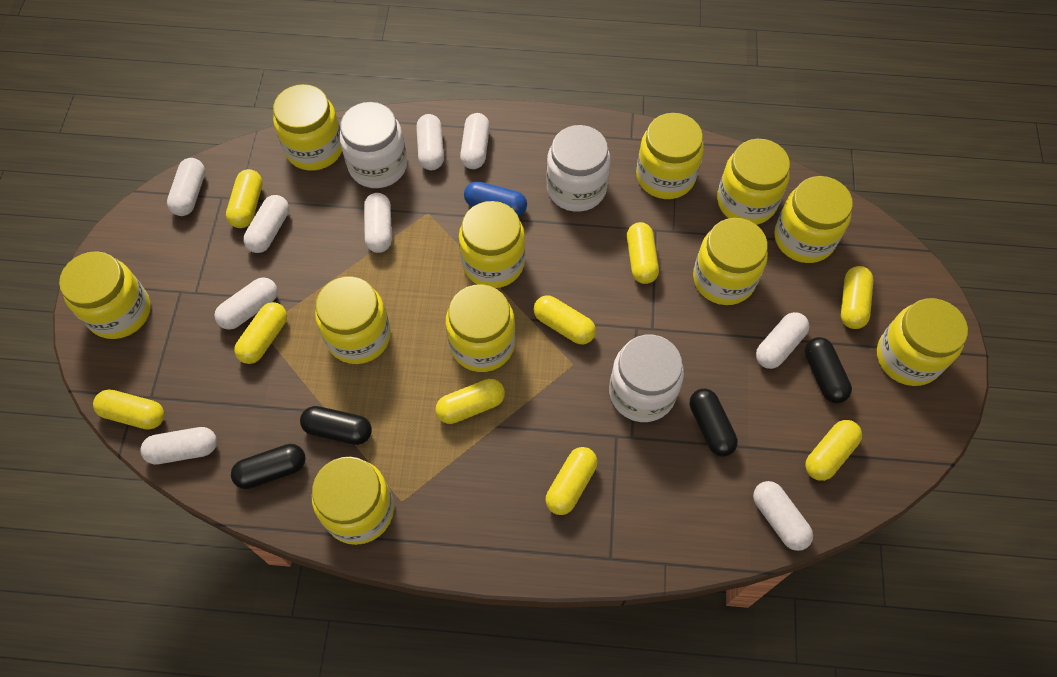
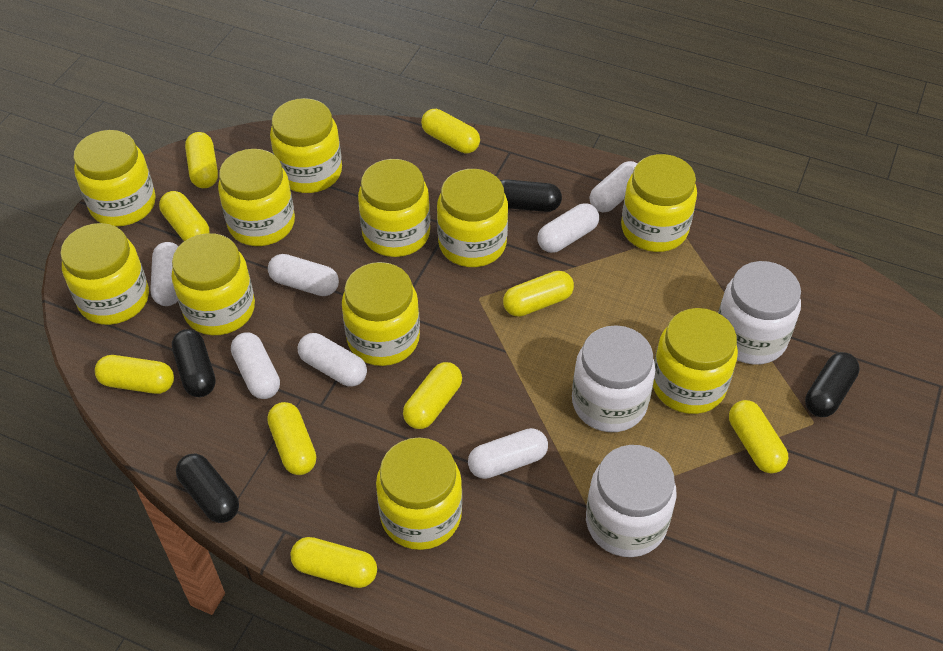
blue capsule: 1 -> 0
white capsule: 9 -> 7

